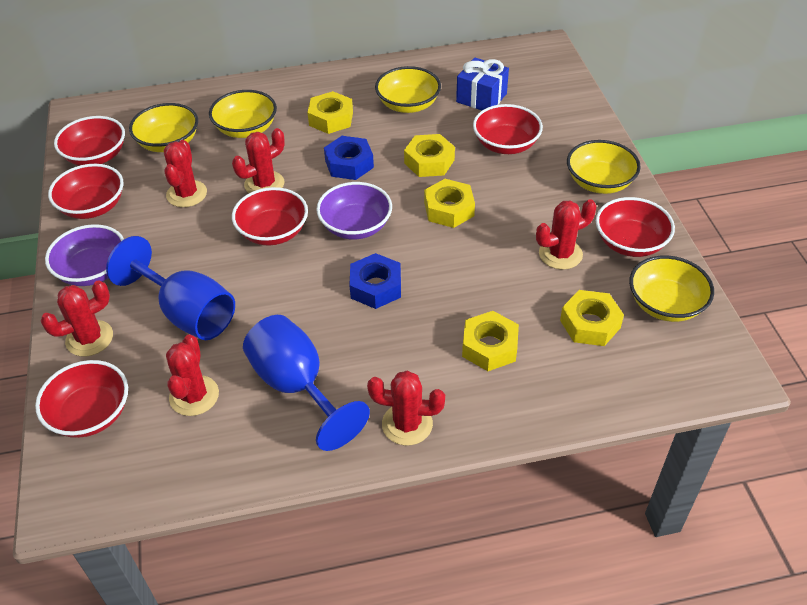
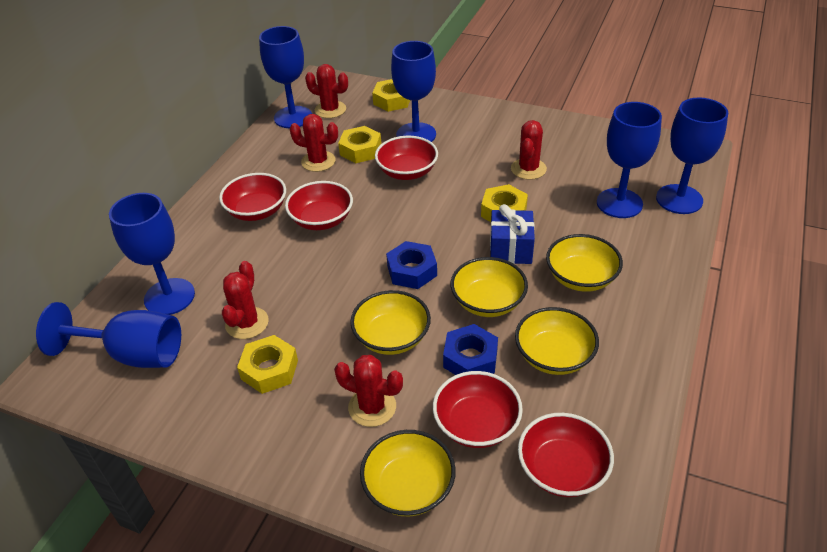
blue goblet: 2 -> 6
purple bowl: 2 -> 0
red bowl: 6 -> 5
red cactus: 6 -> 5
yellow nut: 5 -> 4

